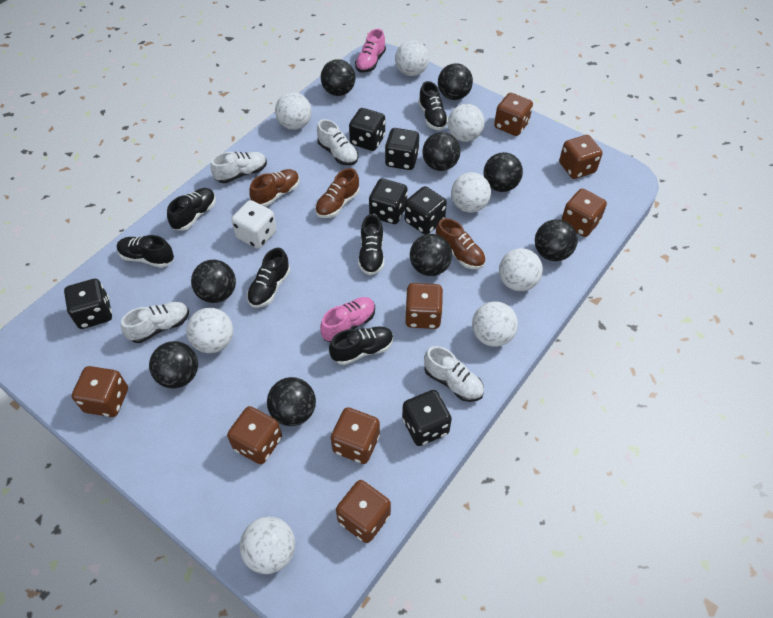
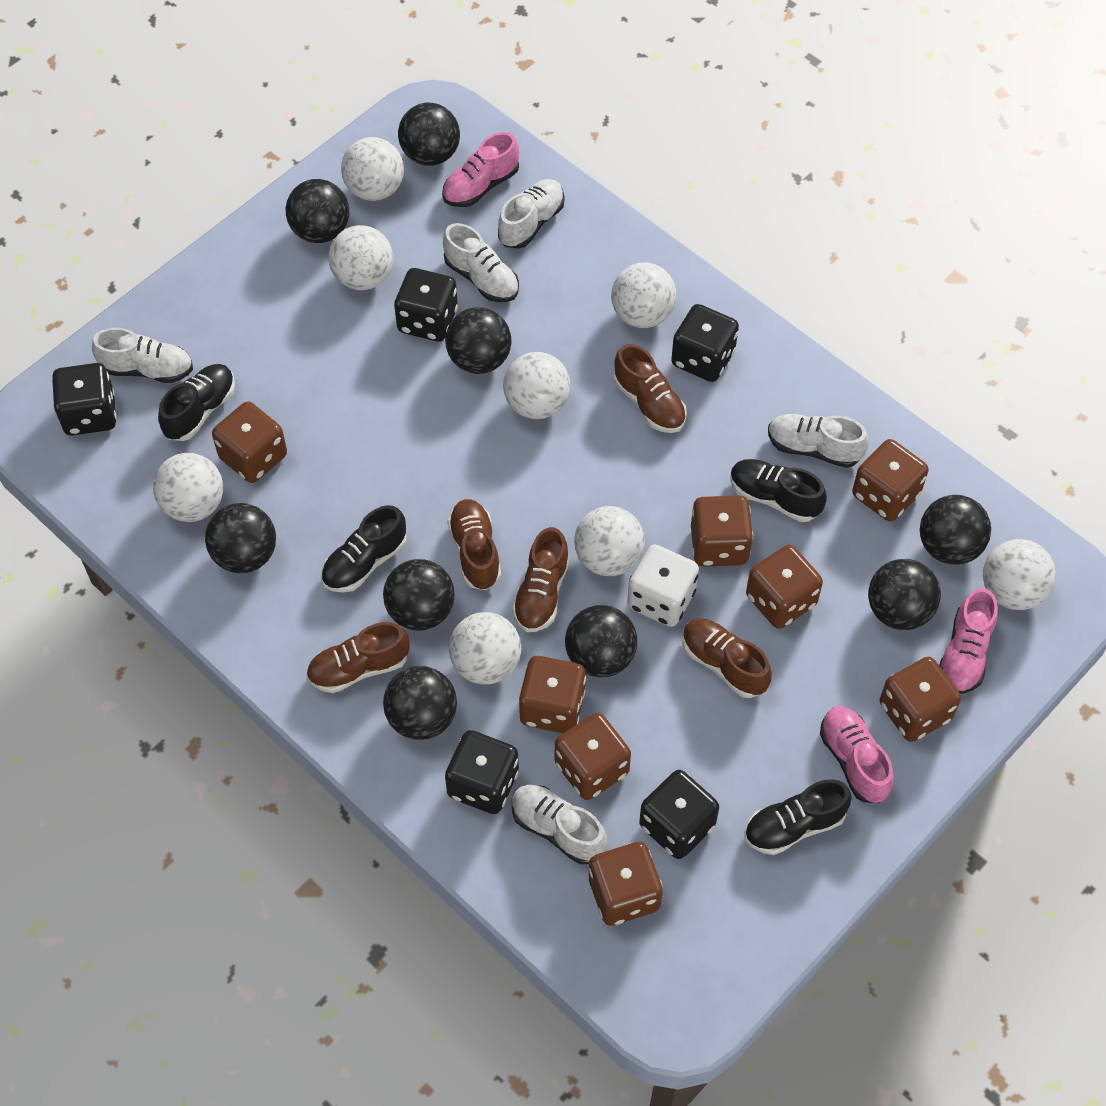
black dice: 6 -> 5
black shoe: 6 -> 4
brown shoe: 3 -> 5
pink shoe: 2 -> 3
white shoe: 4 -> 5

